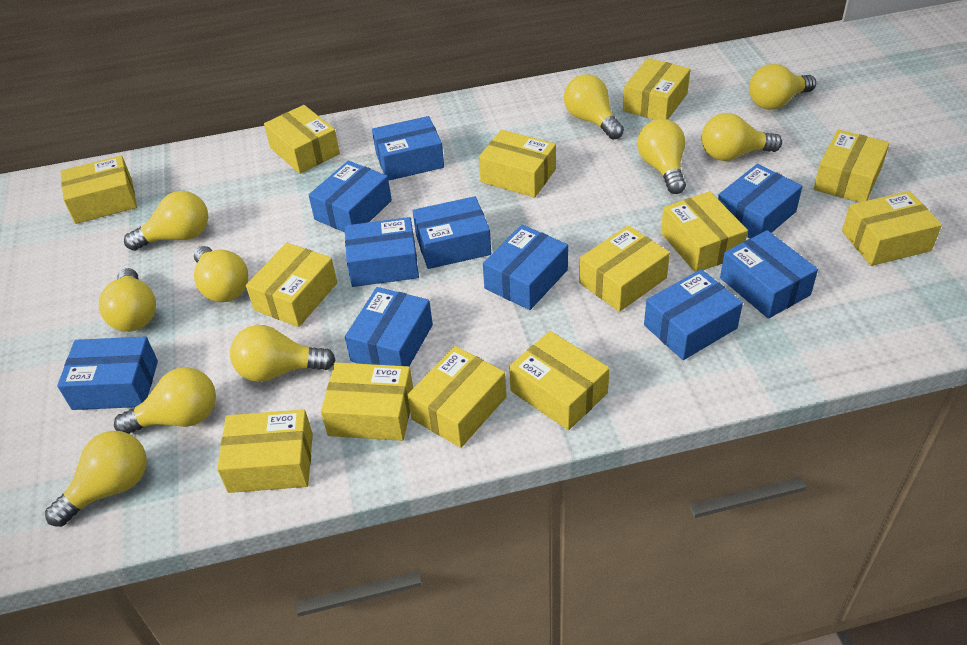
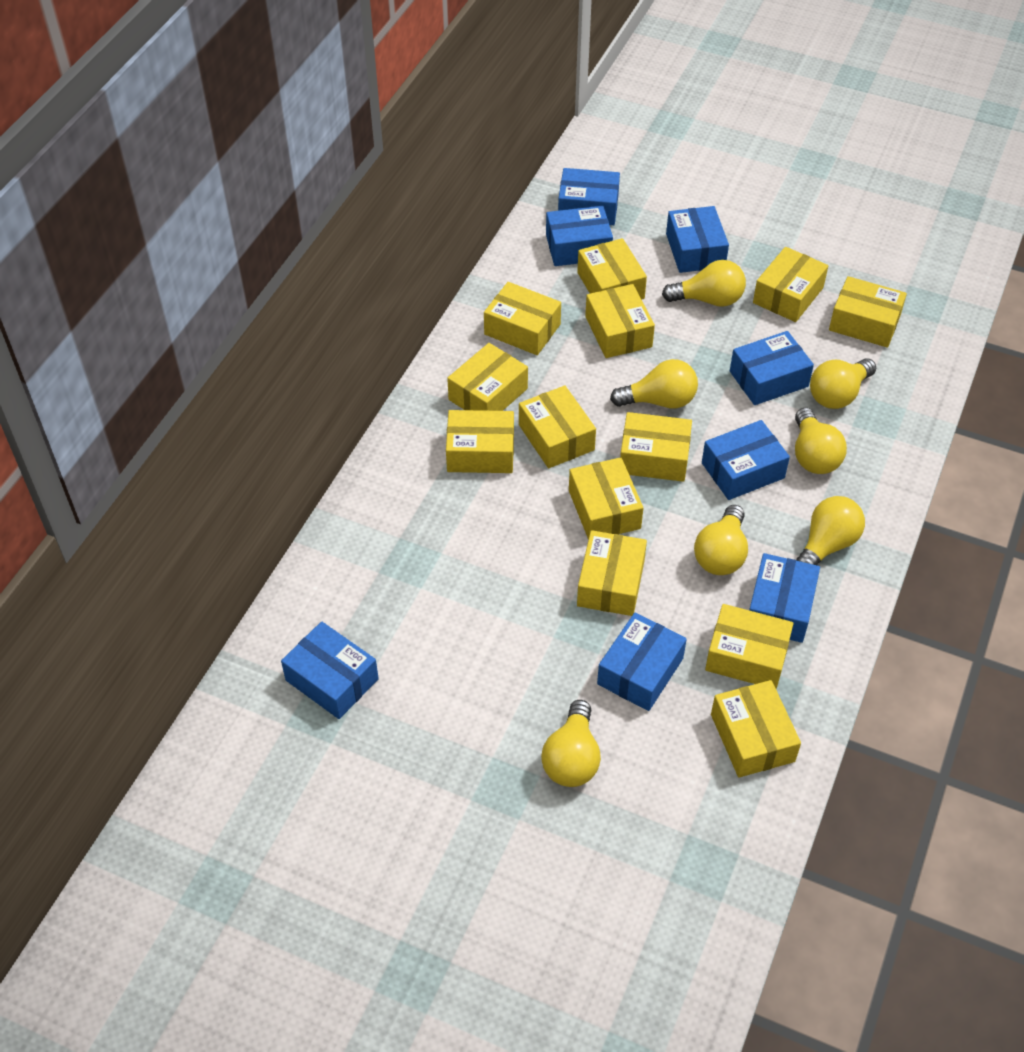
blue box: 10 -> 8
yellow light bulb: 10 -> 7

